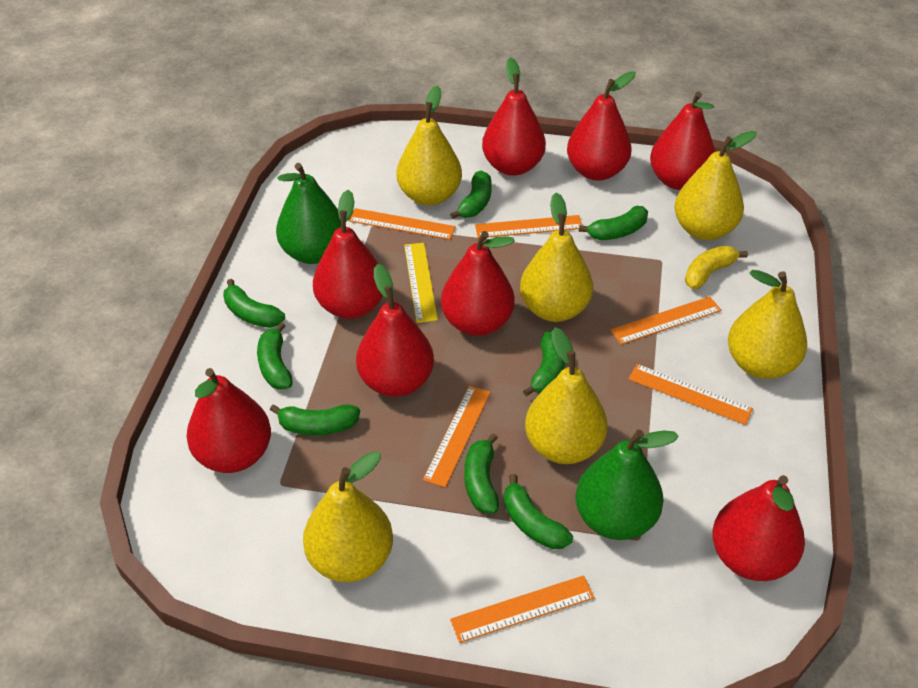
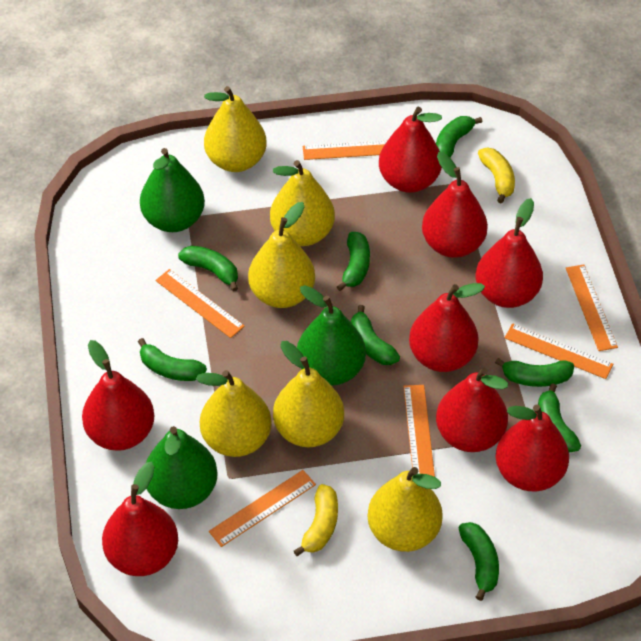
green pear: 2 -> 3
yellow banana: 1 -> 2
yellow ruler: 1 -> 0

